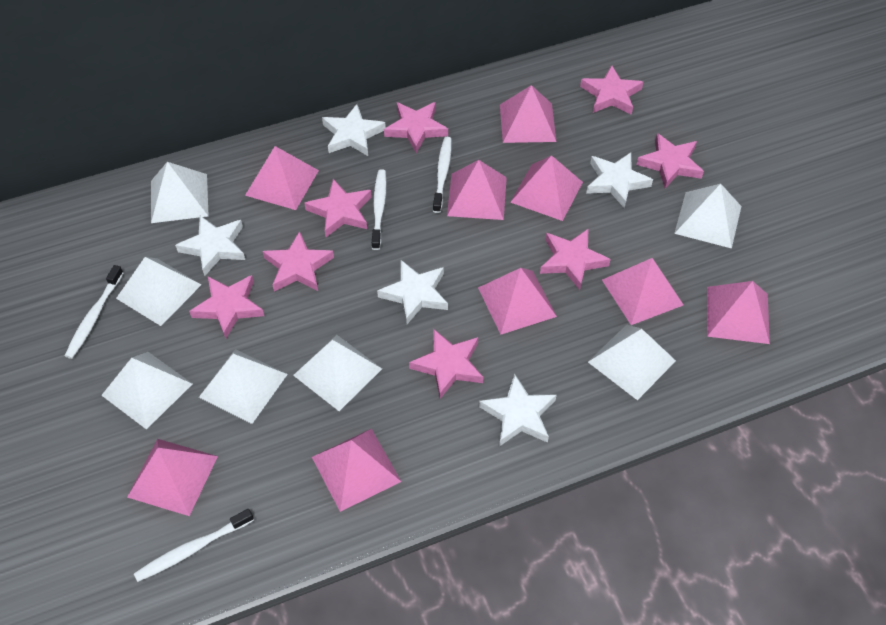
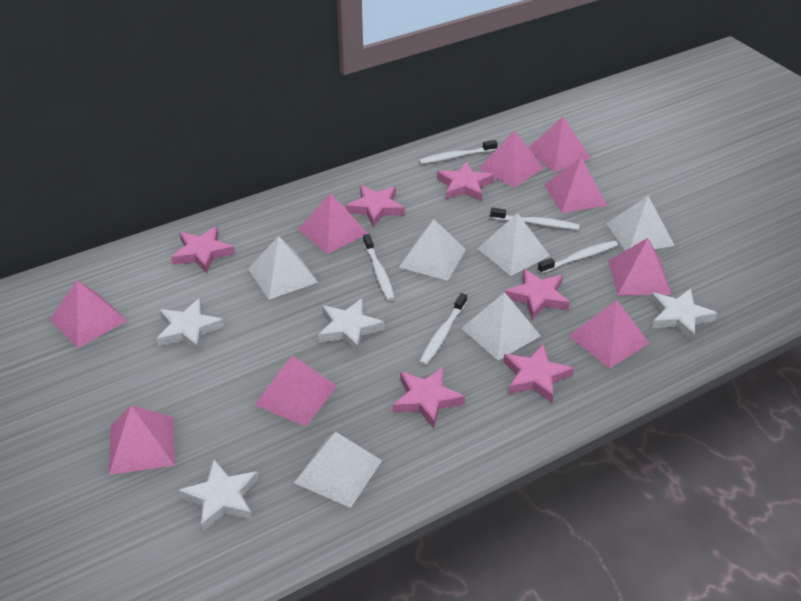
pink star: 8 -> 6
white pyramid: 7 -> 6
white star: 5 -> 4
white toothbrush: 4 -> 5

